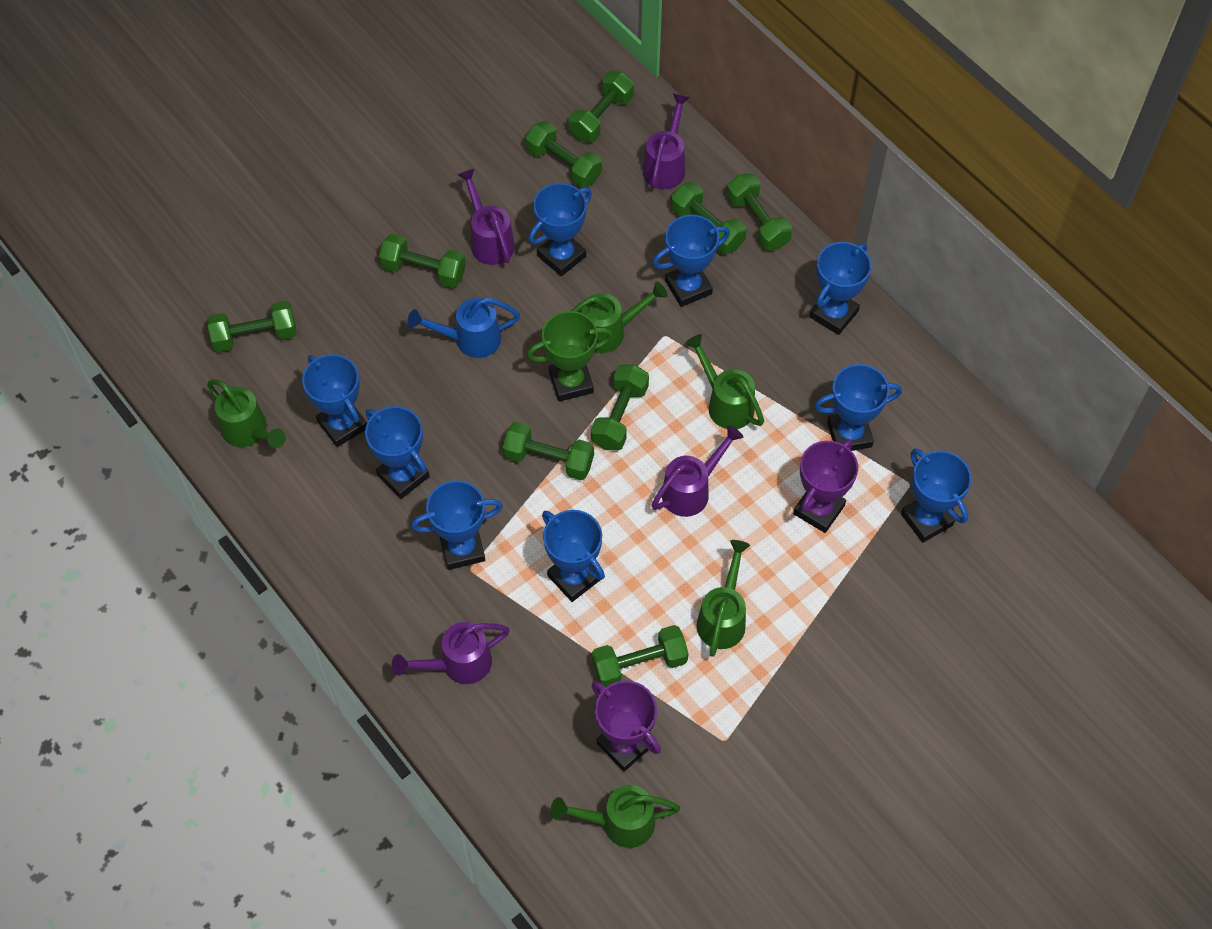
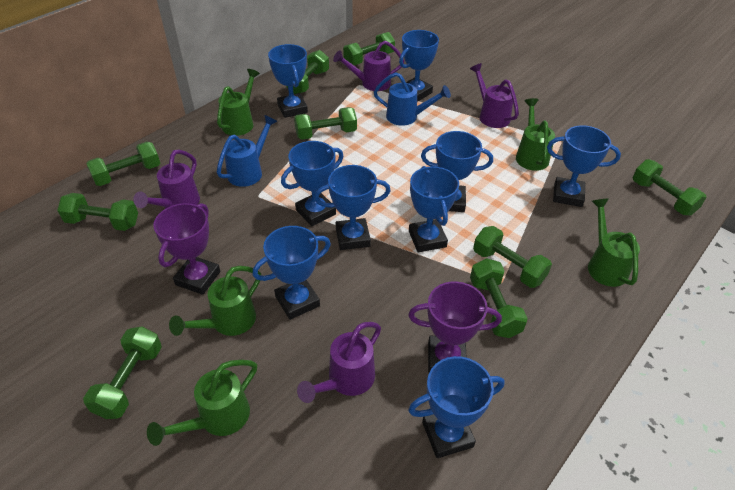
blue watering can: 1 -> 2
green trophy: 1 -> 0

